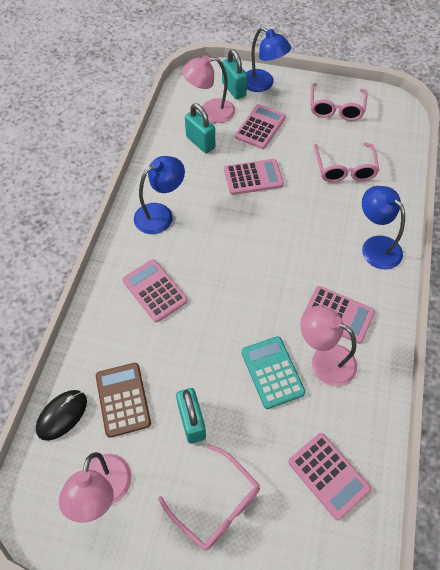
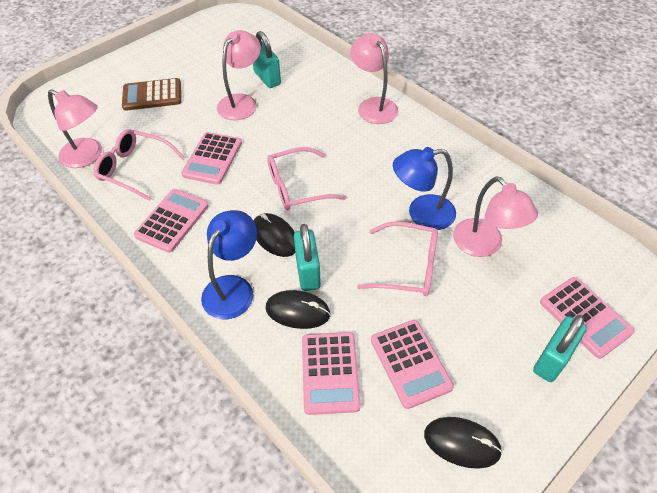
black mouse: 1 -> 3
blue lamp: 3 -> 2
pink lamp: 3 -> 4
turquoise calculator: 1 -> 0

